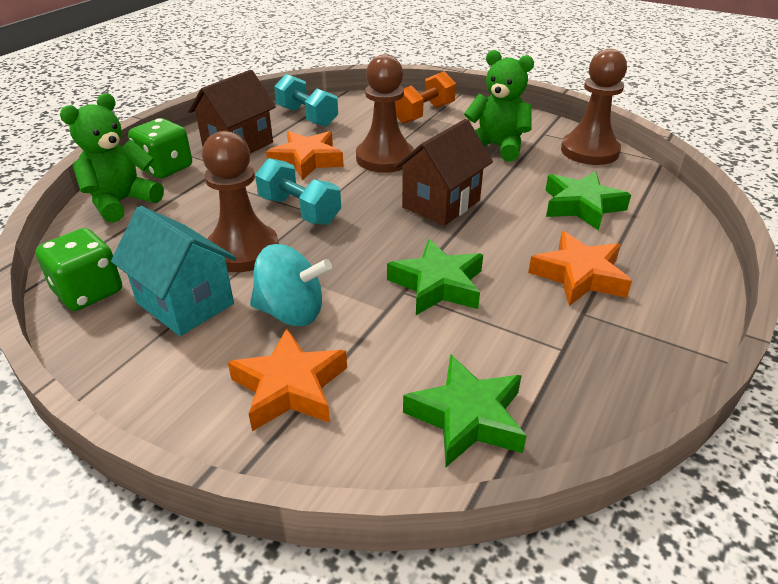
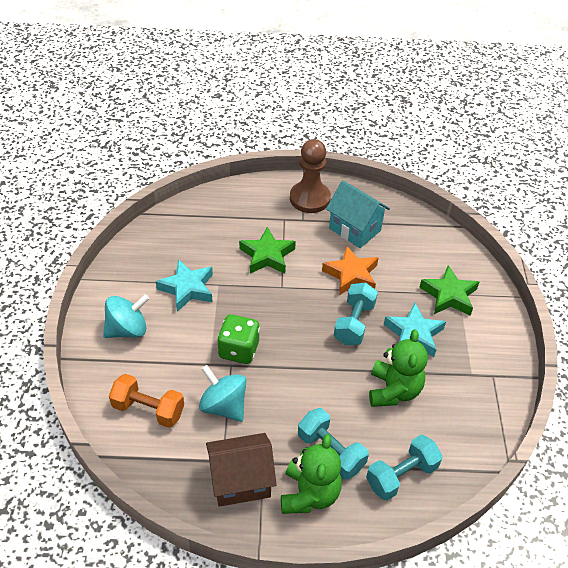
brown house: 2 -> 1
brown pawn: 3 -> 1
green dice: 2 -> 1
green star: 3 -> 2
orange star: 3 -> 1
turquoise dumbbell: 2 -> 3
turquoise spinning top: 1 -> 2
turquoise star: 0 -> 2

